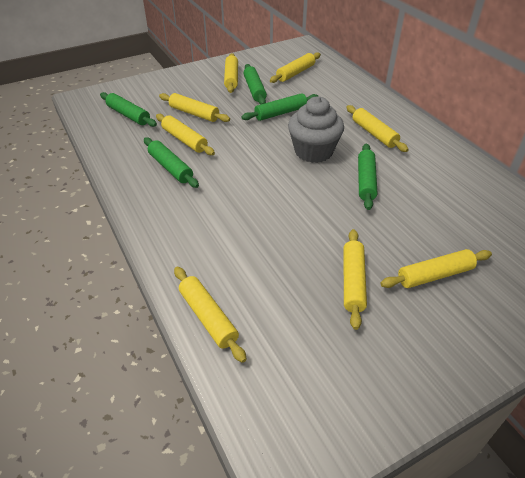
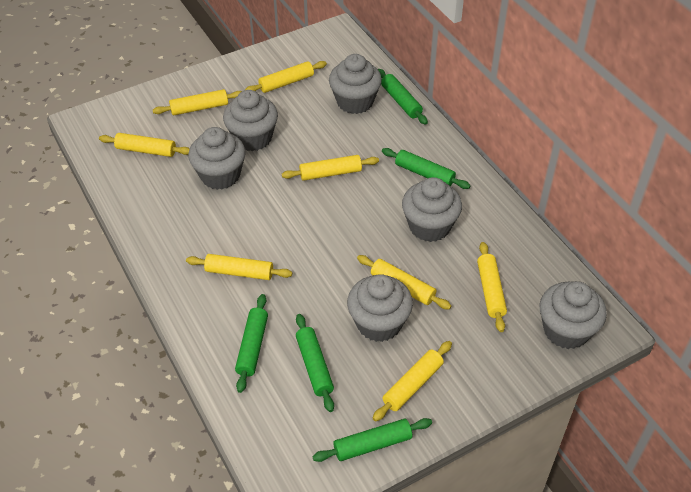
grey cupcake: 1 -> 6

